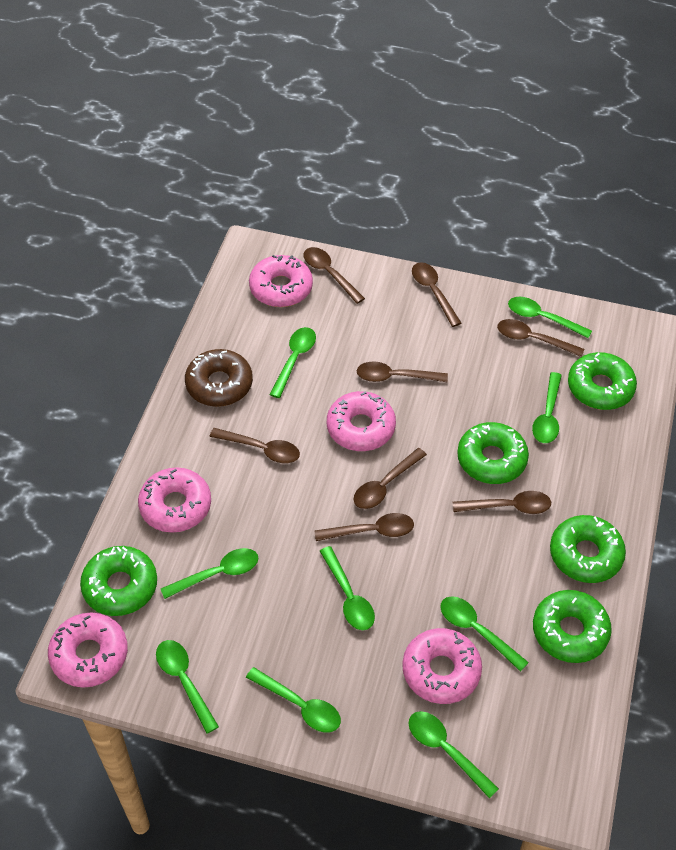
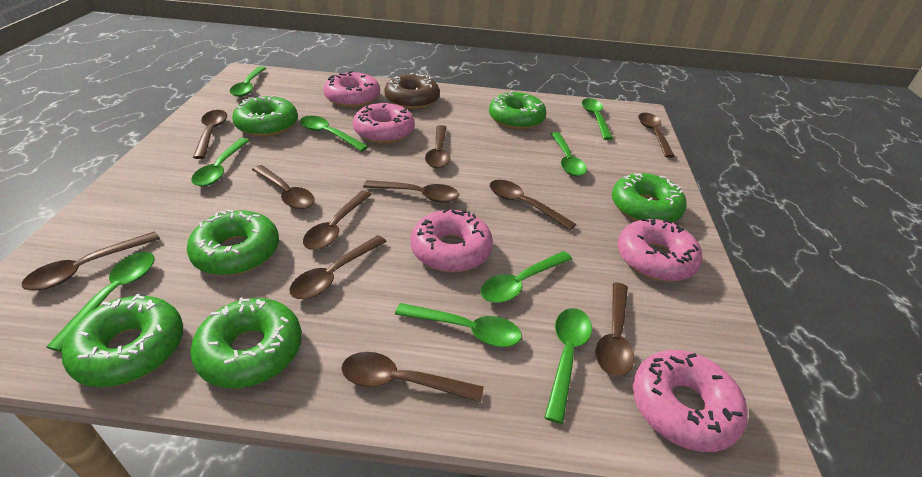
brown spoon: 8 -> 11
green donut: 5 -> 6

